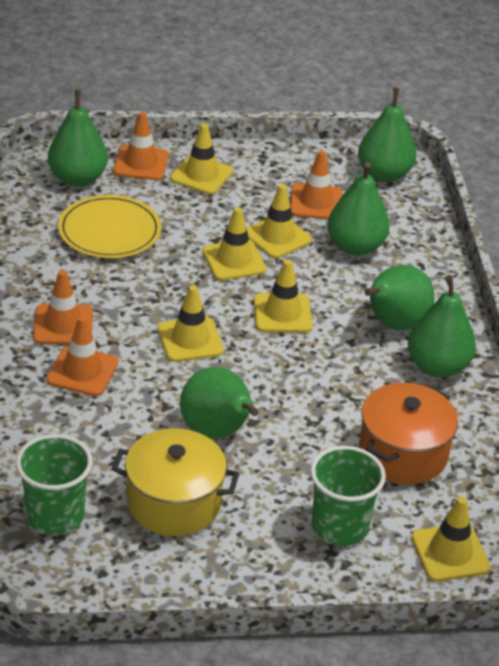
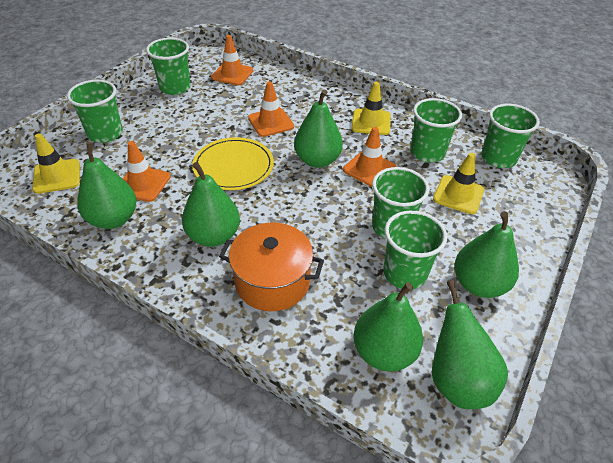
green cup: 2 -> 6
yellow pot: 1 -> 0
yellow traffic cone: 6 -> 3

